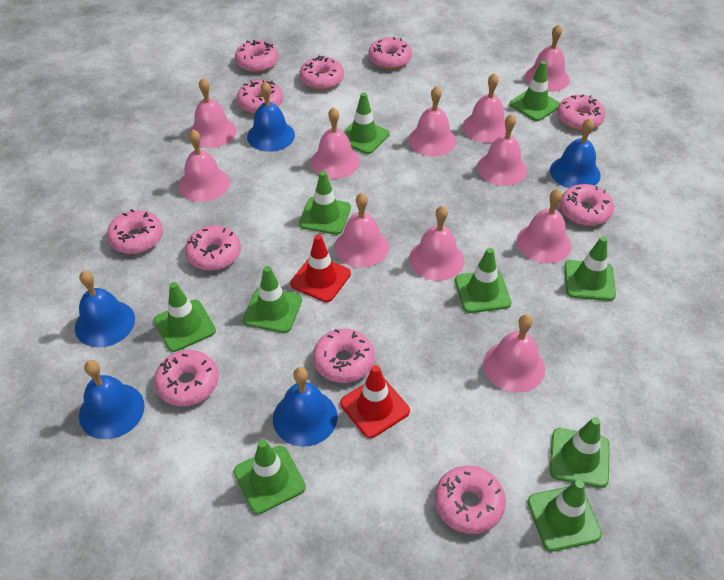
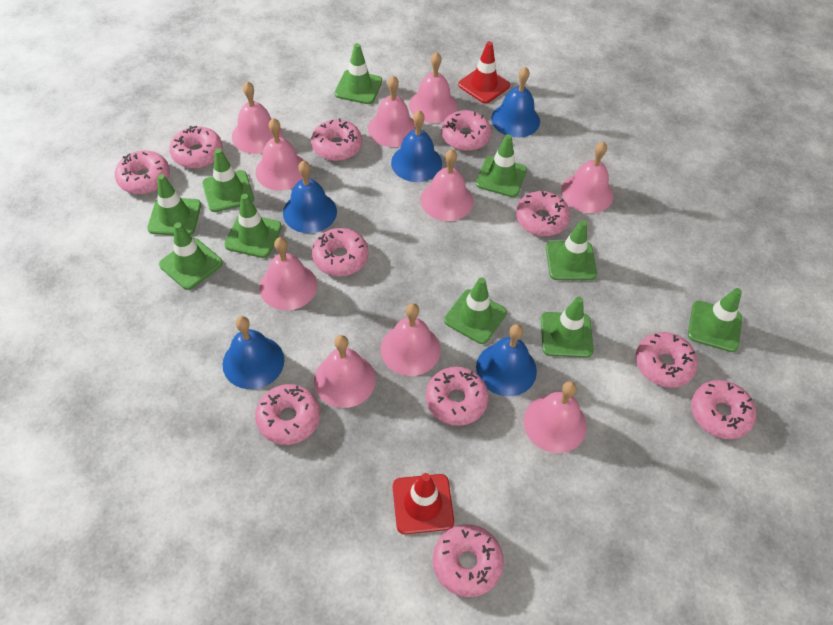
pink bell: 11 -> 10

